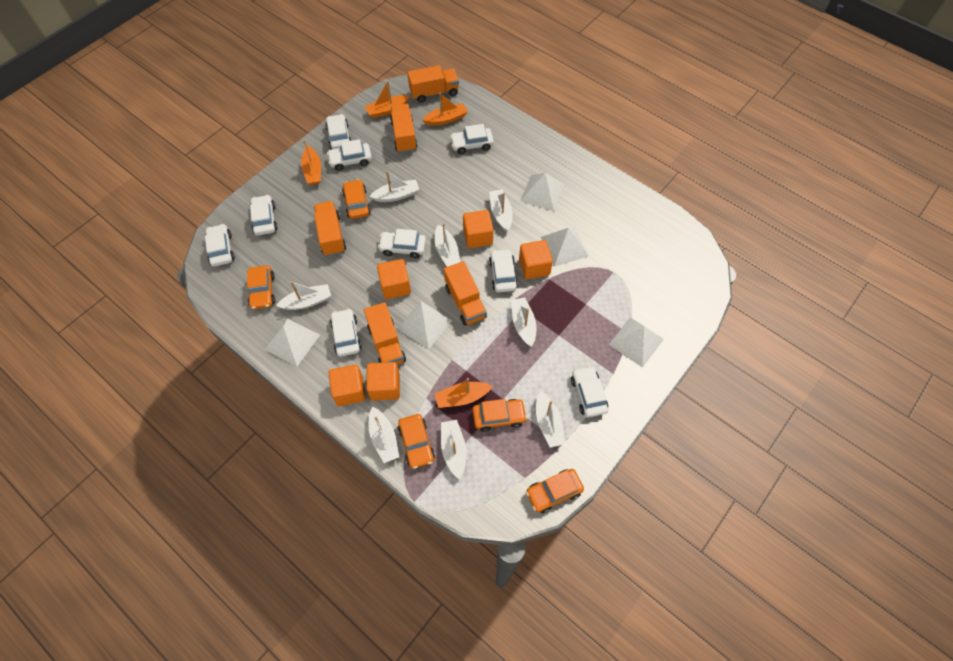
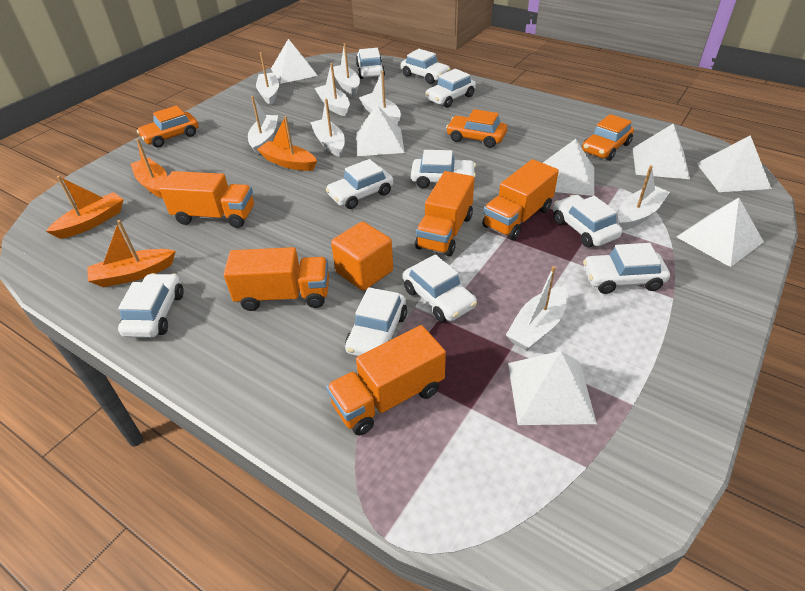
orange car: 5 -> 3
orange cube: 5 -> 1
white car: 9 -> 10
white pyramid: 5 -> 7

